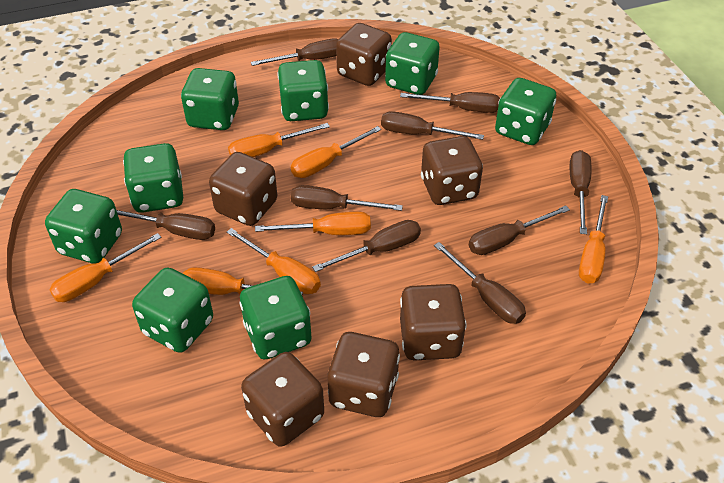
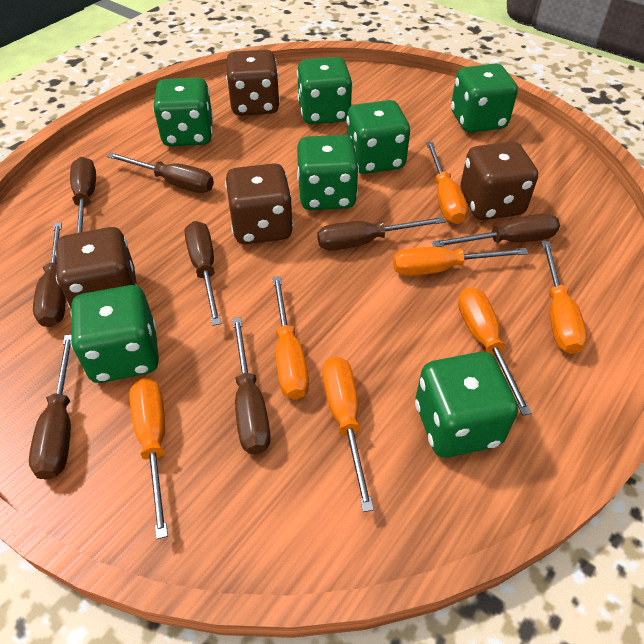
brown dice: 6 -> 4
brown screwdriver: 9 -> 8
green dice: 8 -> 7

